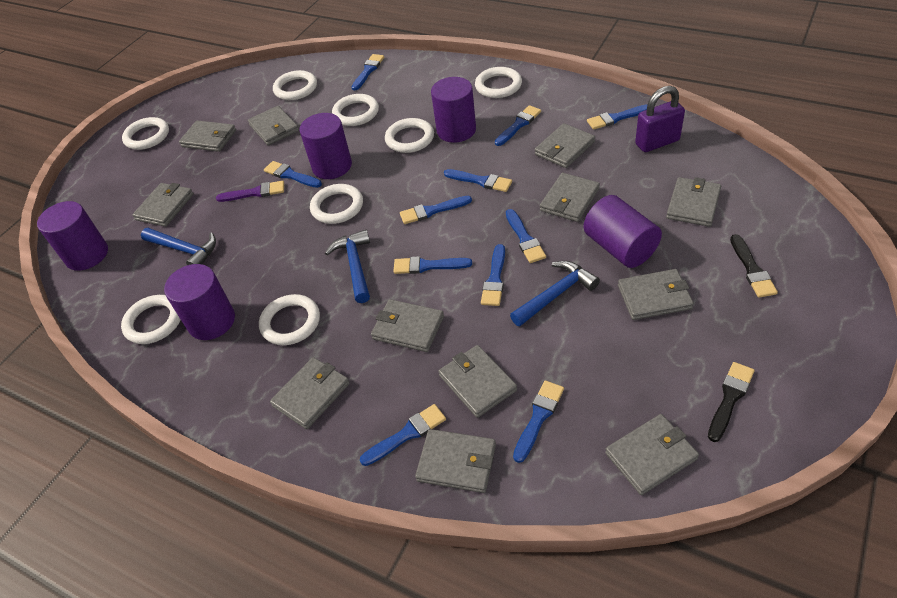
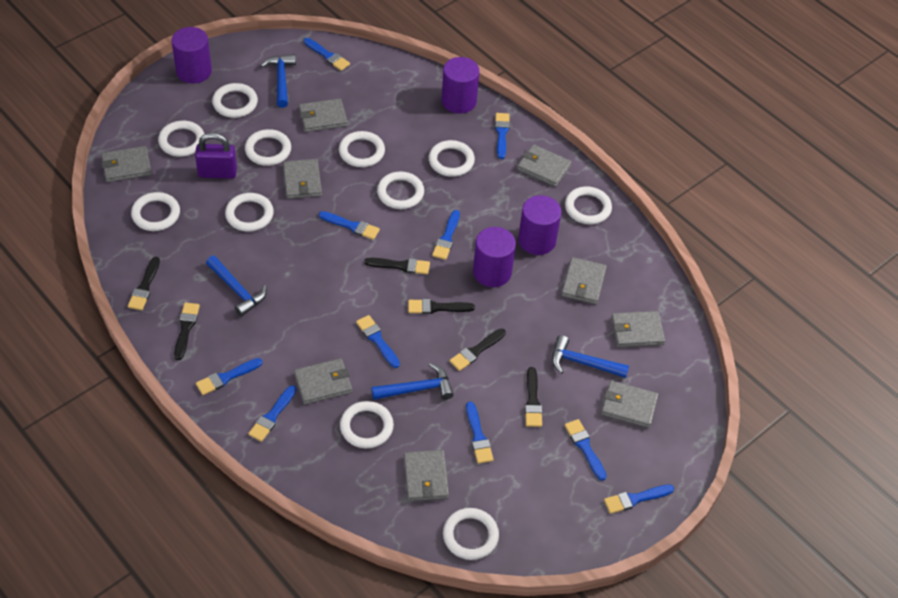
black brush: 2 -> 6
blue brush: 11 -> 10
blue hammer: 3 -> 4
grey wallet: 12 -> 9
purple brush: 1 -> 0
purple cylinder: 5 -> 4
white ring: 8 -> 11

